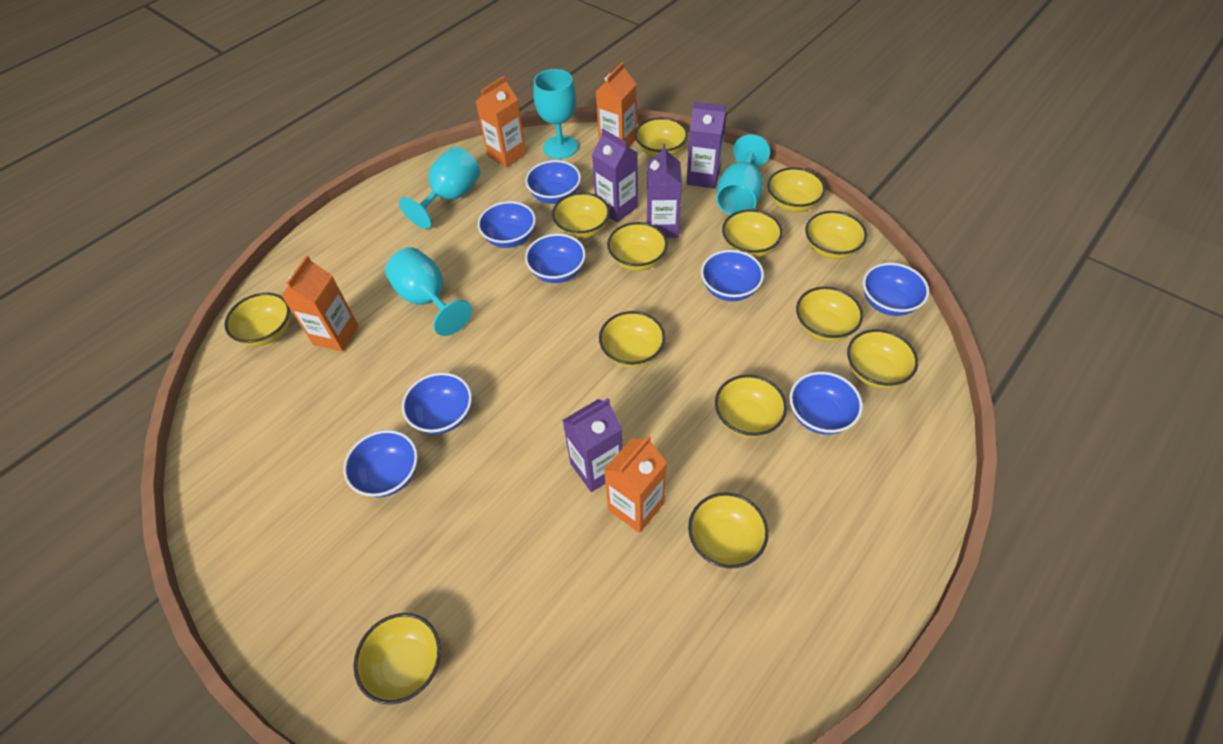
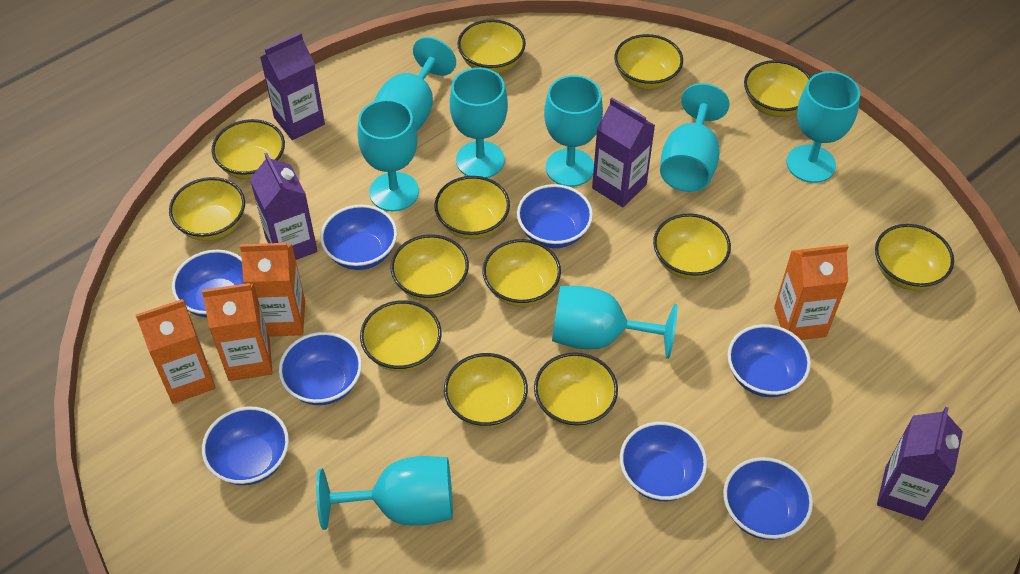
turquoise goblet: 4 -> 8

